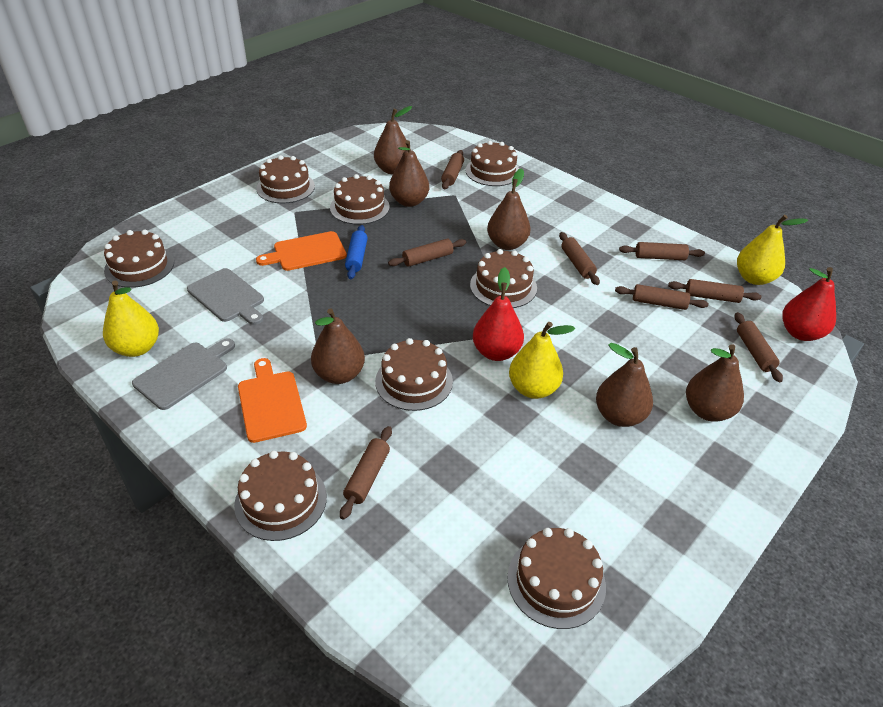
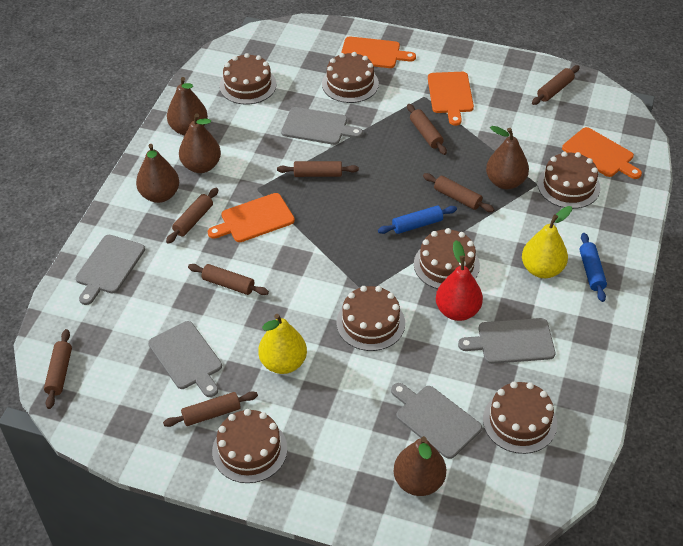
blue rolling pin: 1 -> 2
brown cake: 8 -> 7
brown pear: 6 -> 5
grey cutting board: 2 -> 5
orange cutting board: 2 -> 4
red pear: 2 -> 1
yellow pear: 3 -> 2

